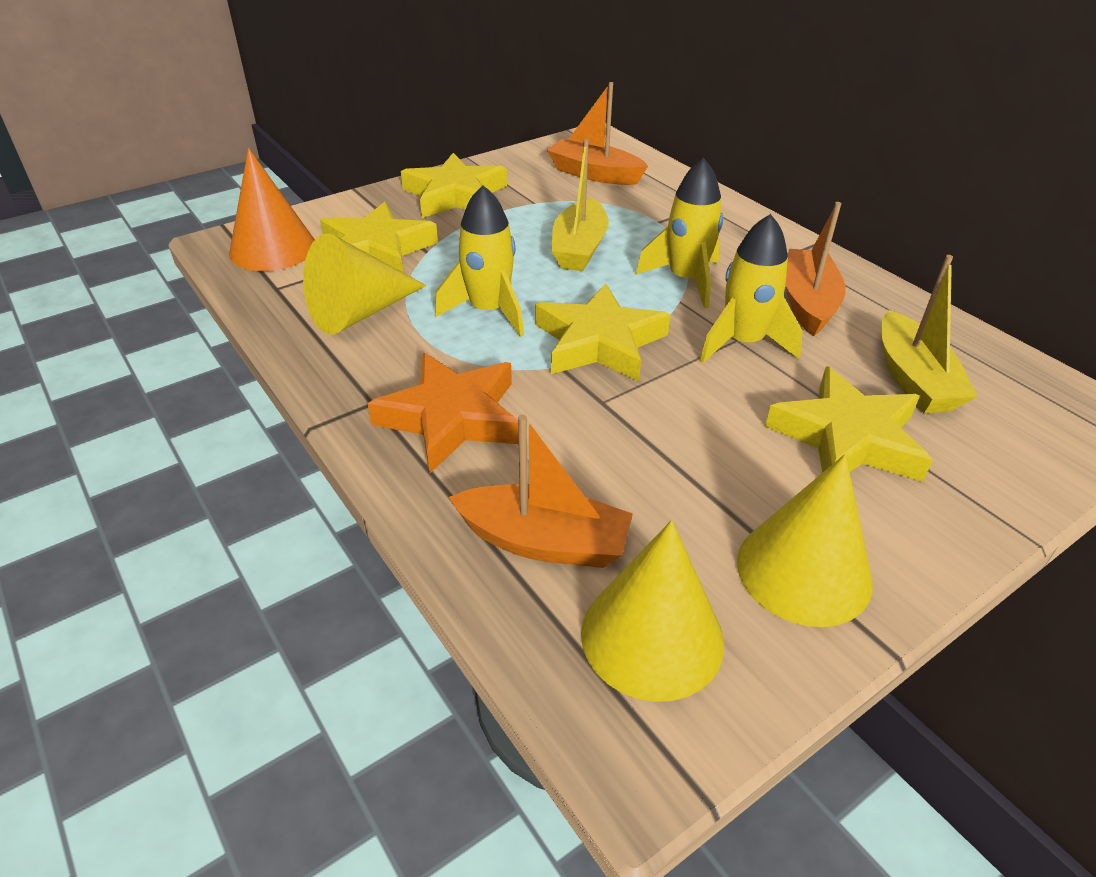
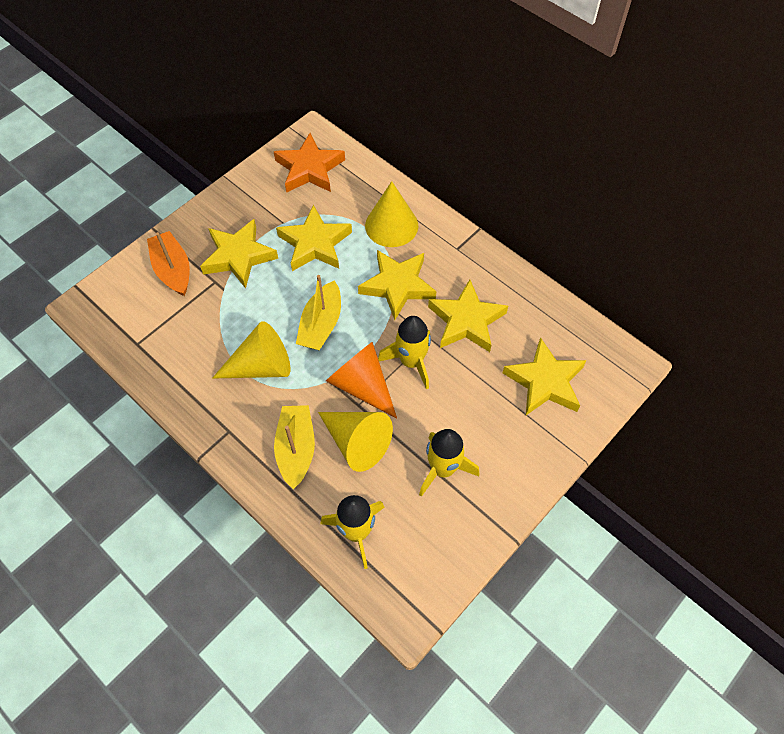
orange boat: 3 -> 1
yellow star: 4 -> 5

